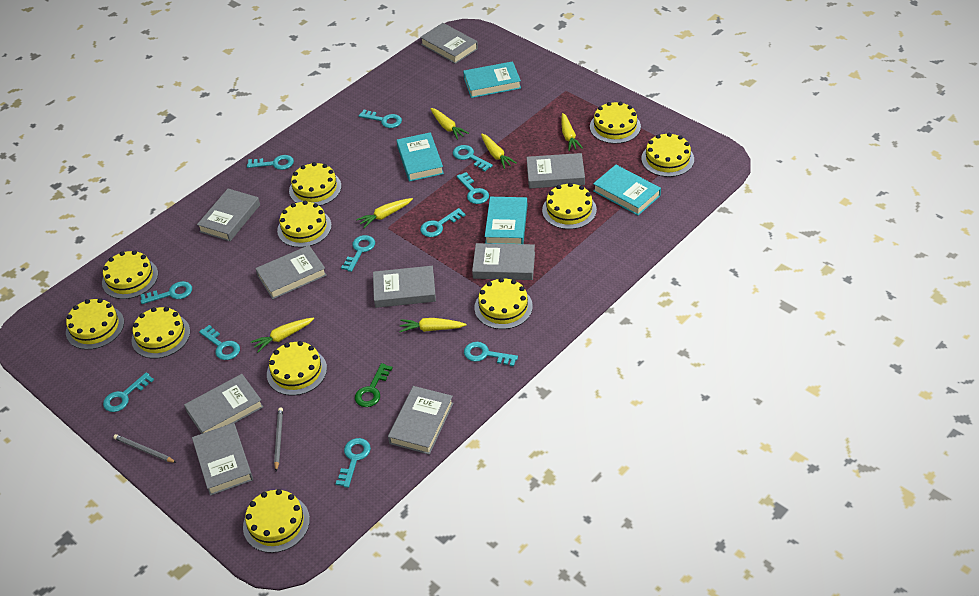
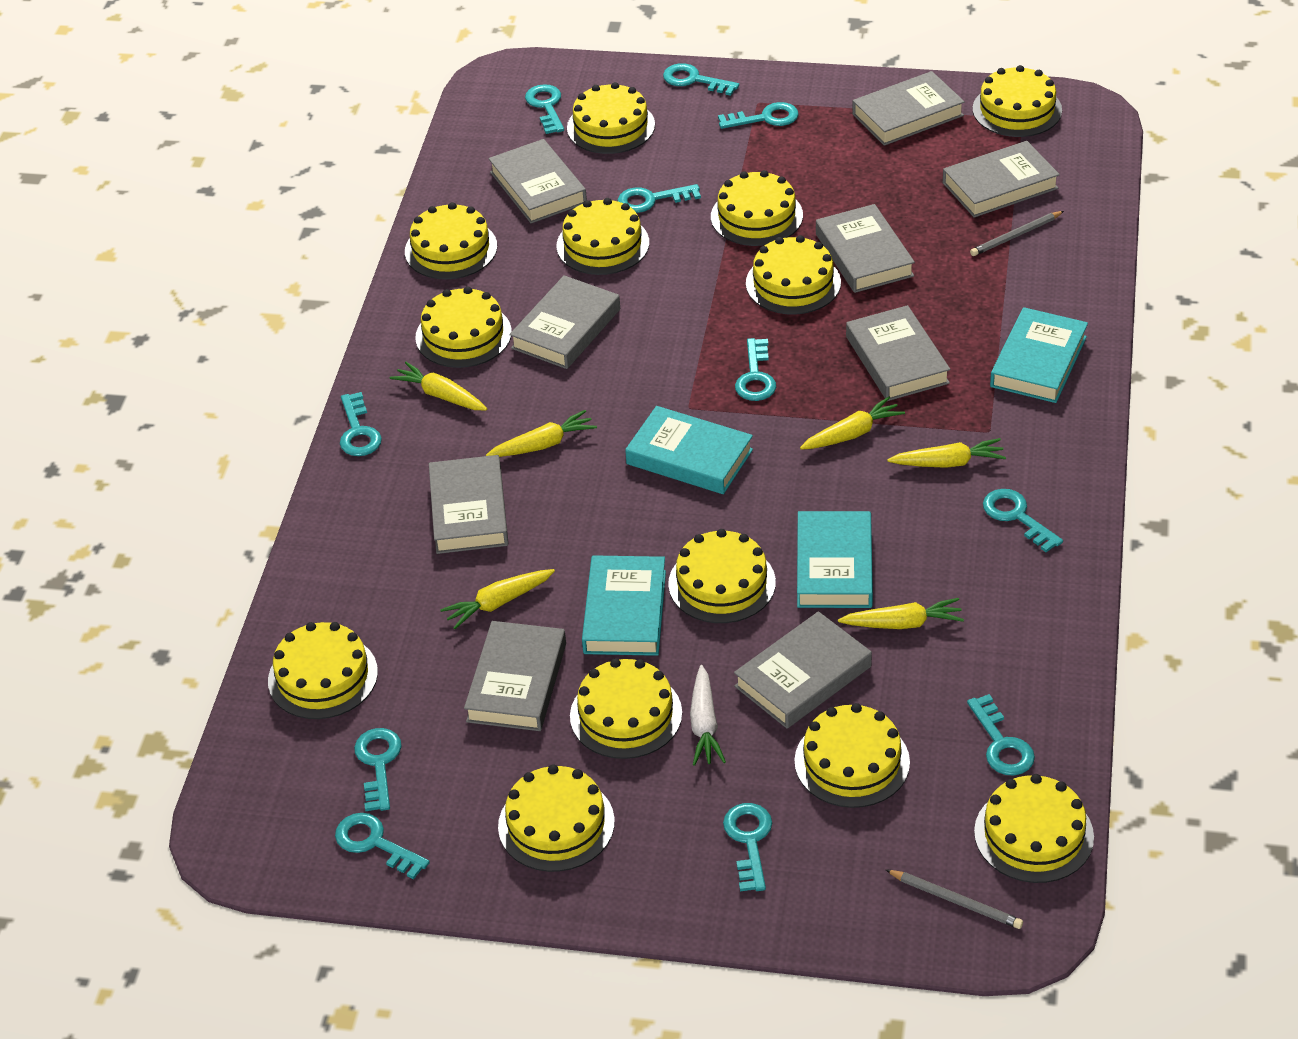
green key: 1 -> 0
white carrot: 0 -> 1
yellow cake: 11 -> 13

